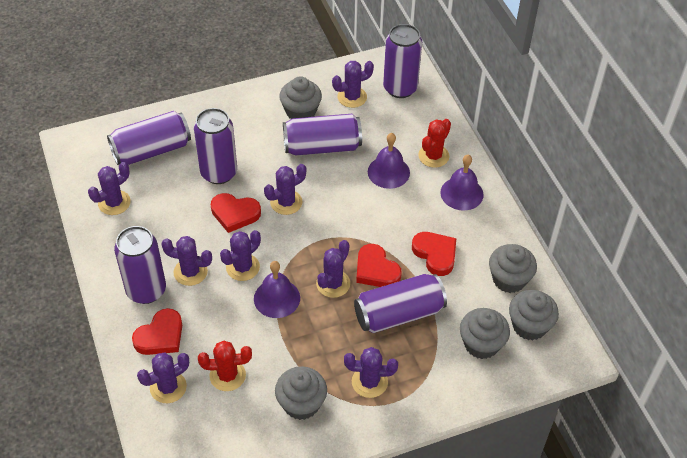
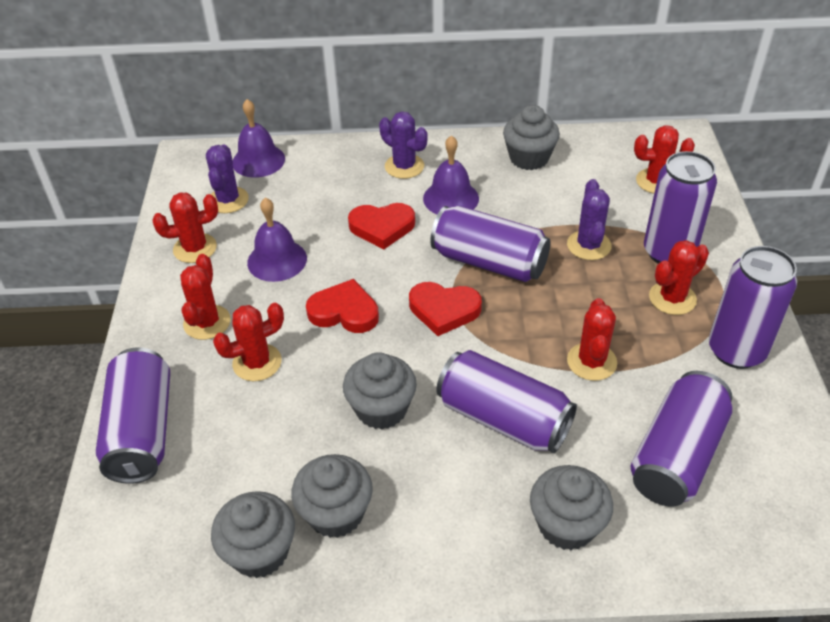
purple cactus: 8 -> 3
red cactus: 2 -> 6
red heart: 4 -> 3

